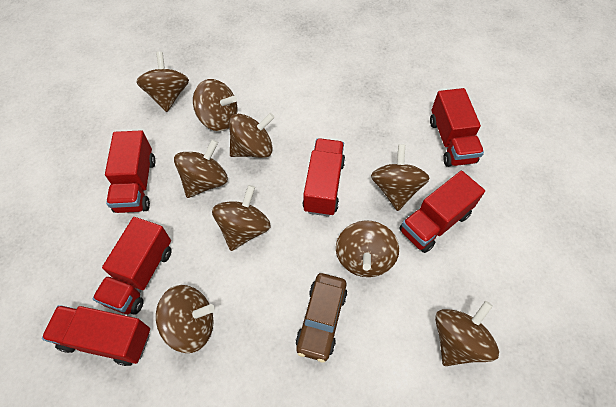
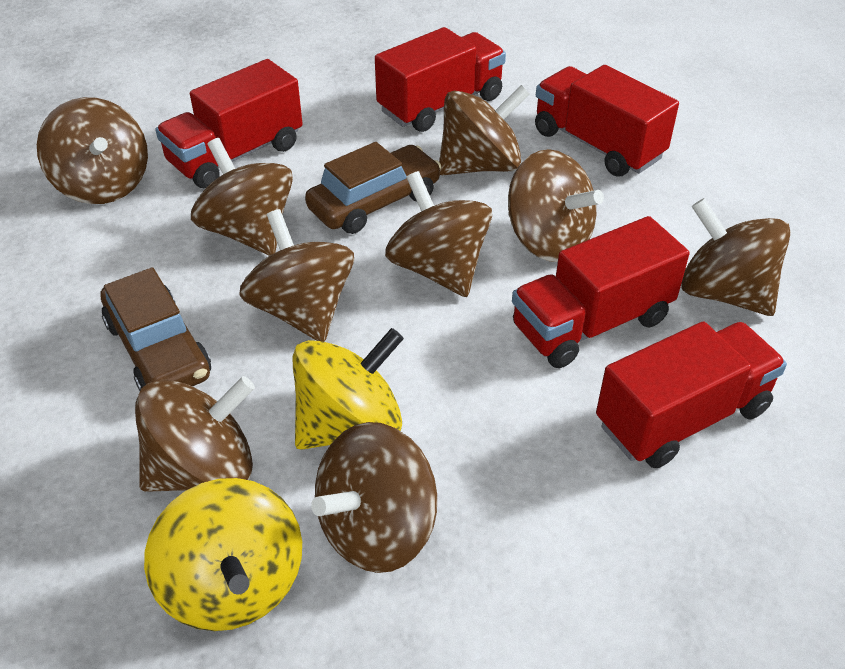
brown car: 1 -> 2
red truck: 6 -> 5
yellow spinning top: 0 -> 2

